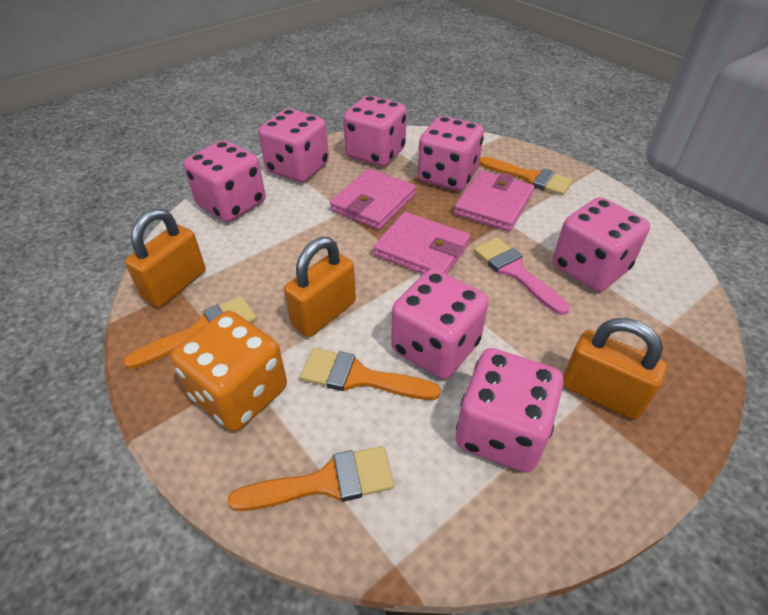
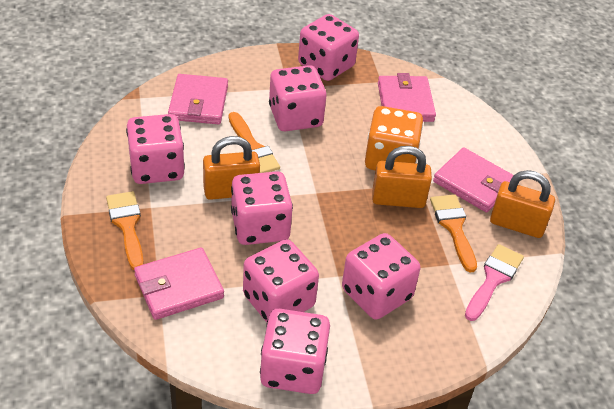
orange brush: 4 -> 3
pink wallet: 3 -> 4

